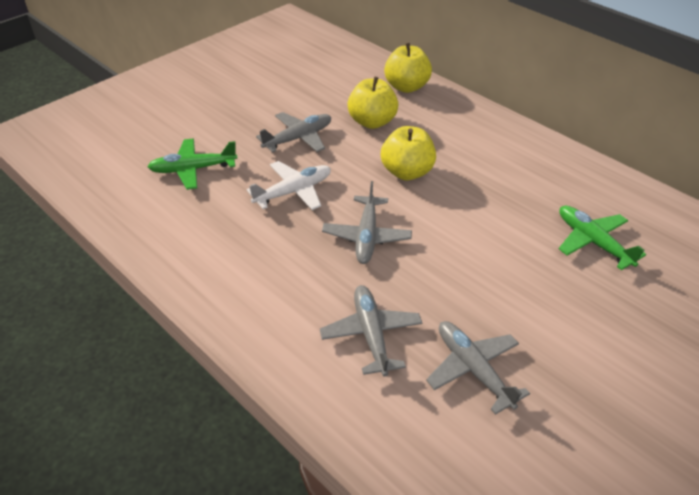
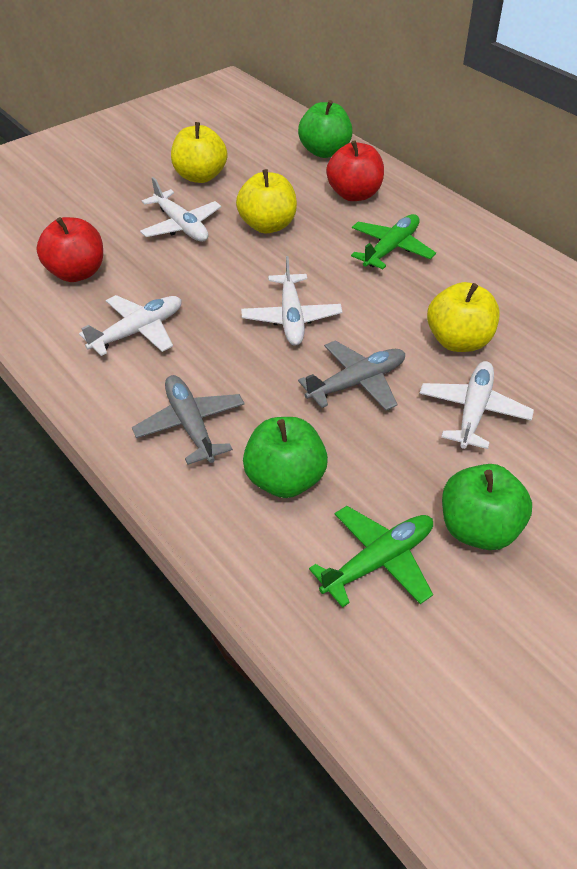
green apple: 0 -> 3
grey plane: 4 -> 2
red apple: 0 -> 2
white plane: 1 -> 4

